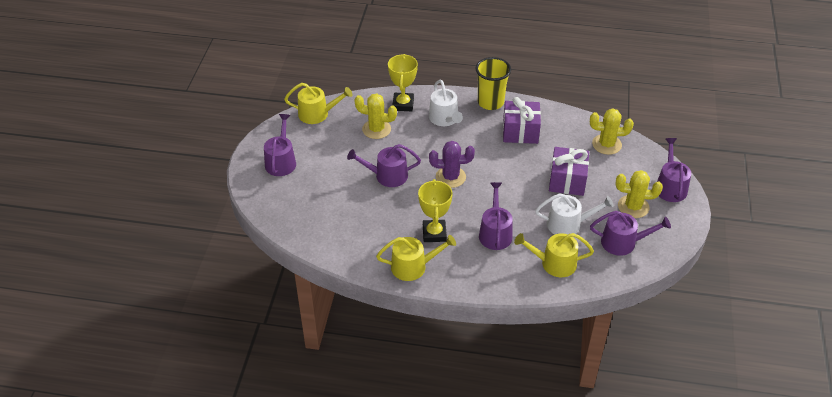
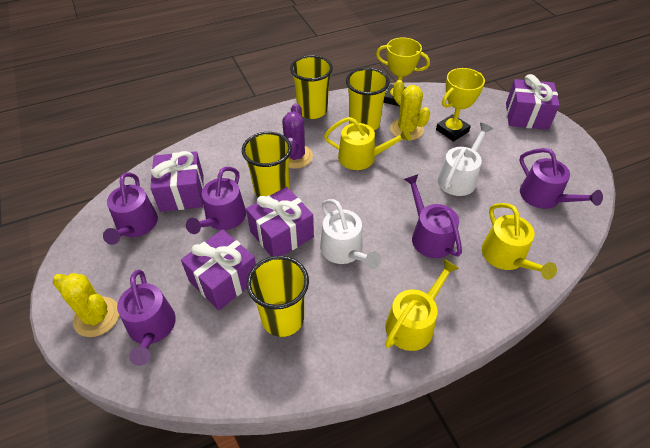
purple gift: 2 -> 4
yellow cactus: 3 -> 2
yellow cup: 1 -> 4

